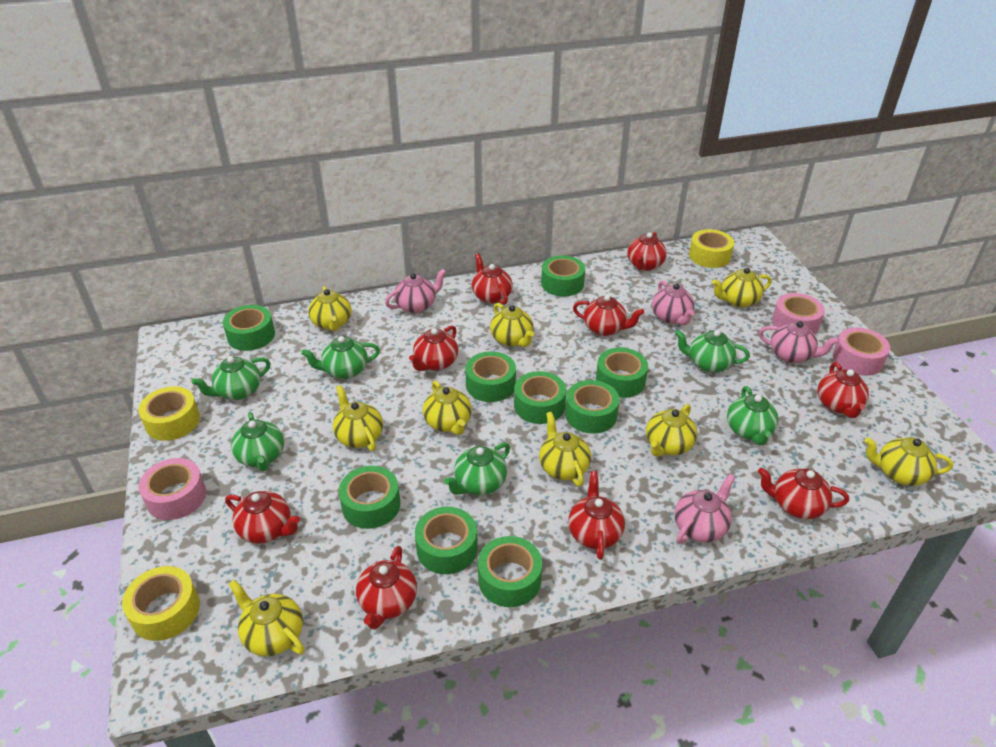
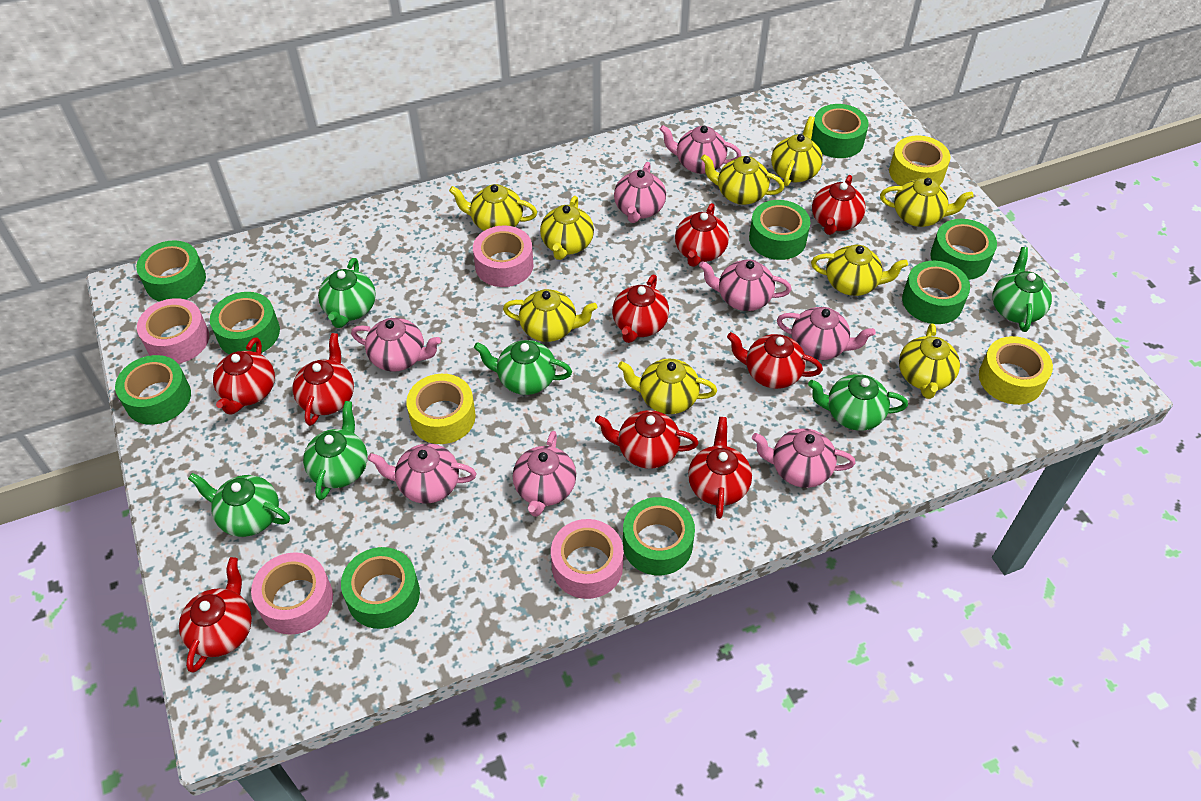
pink tape: 3 -> 4
pink teapot: 4 -> 8

